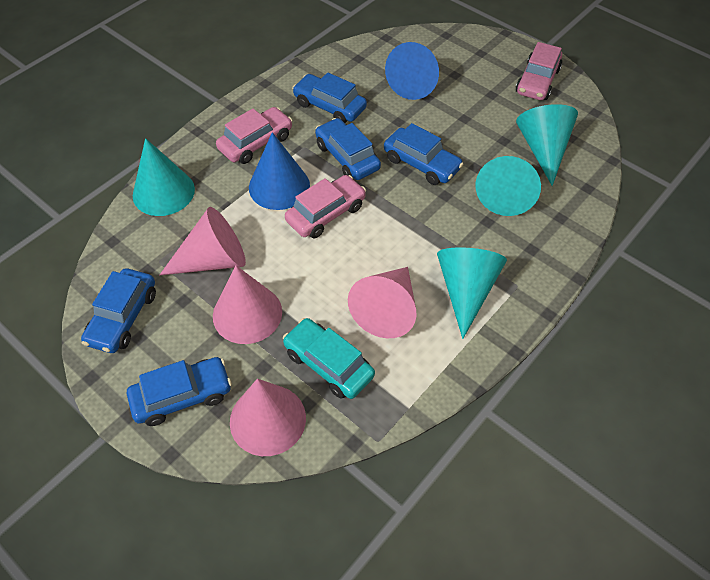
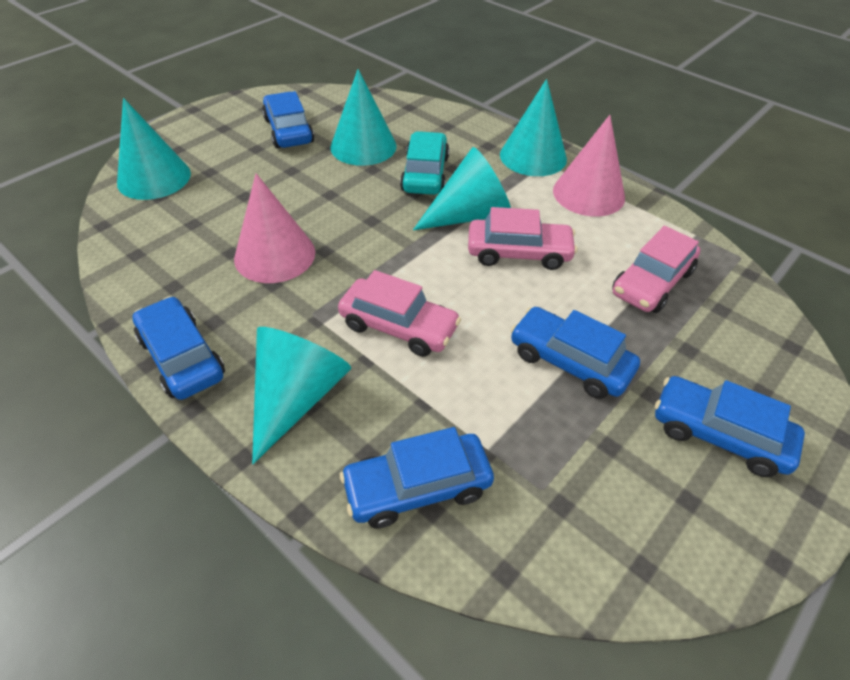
blue cone: 2 -> 0
pink cone: 4 -> 2
turquoise cone: 4 -> 5

